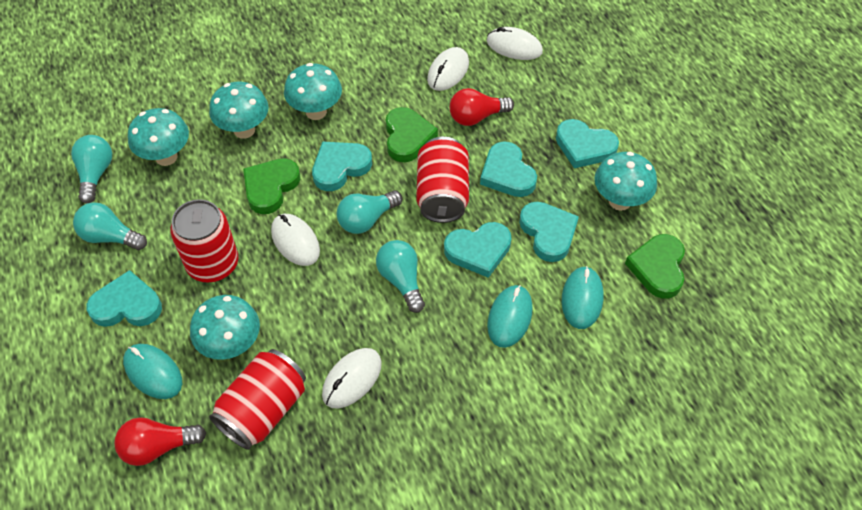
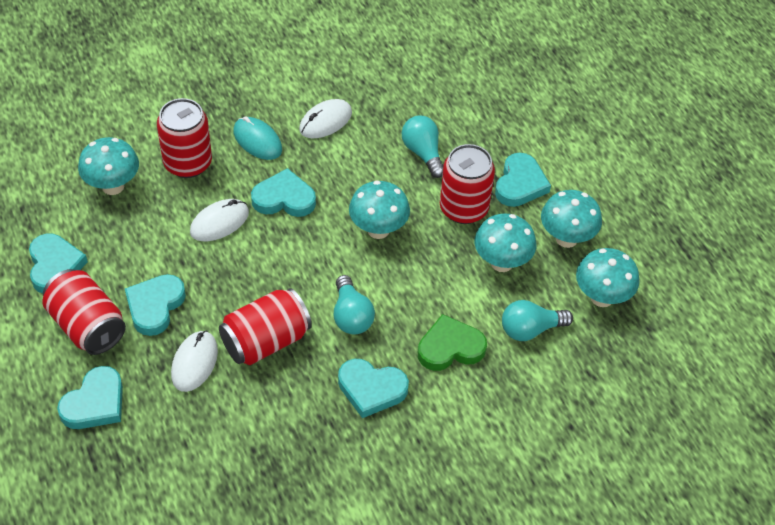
green heart: 3 -> 1
red can: 3 -> 4
red light bulb: 2 -> 0
turquoise light bulb: 4 -> 3
turquoise mouse: 3 -> 1
white mouse: 4 -> 3

